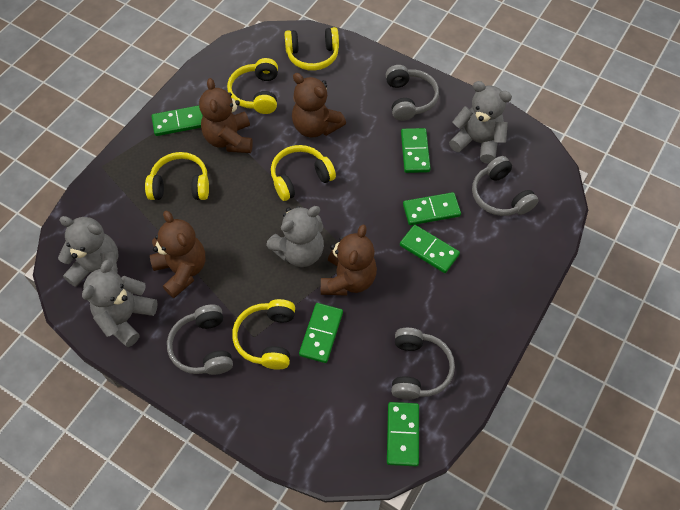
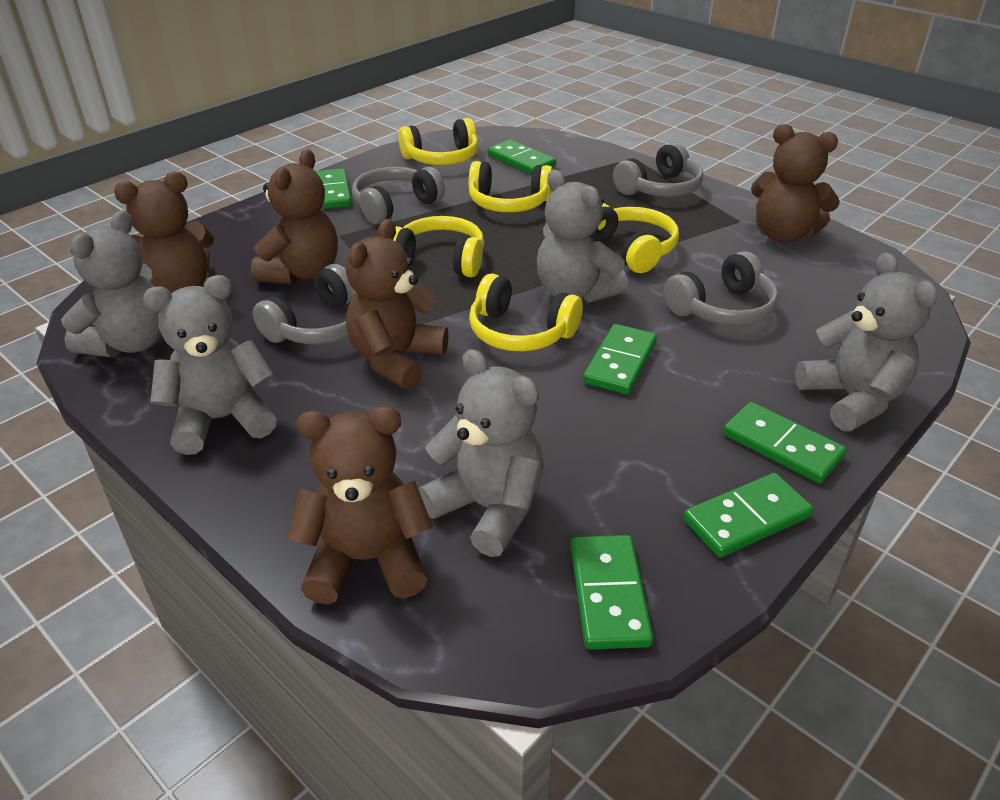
brown teddy bear: 4 -> 5
grey teddy bear: 4 -> 5

